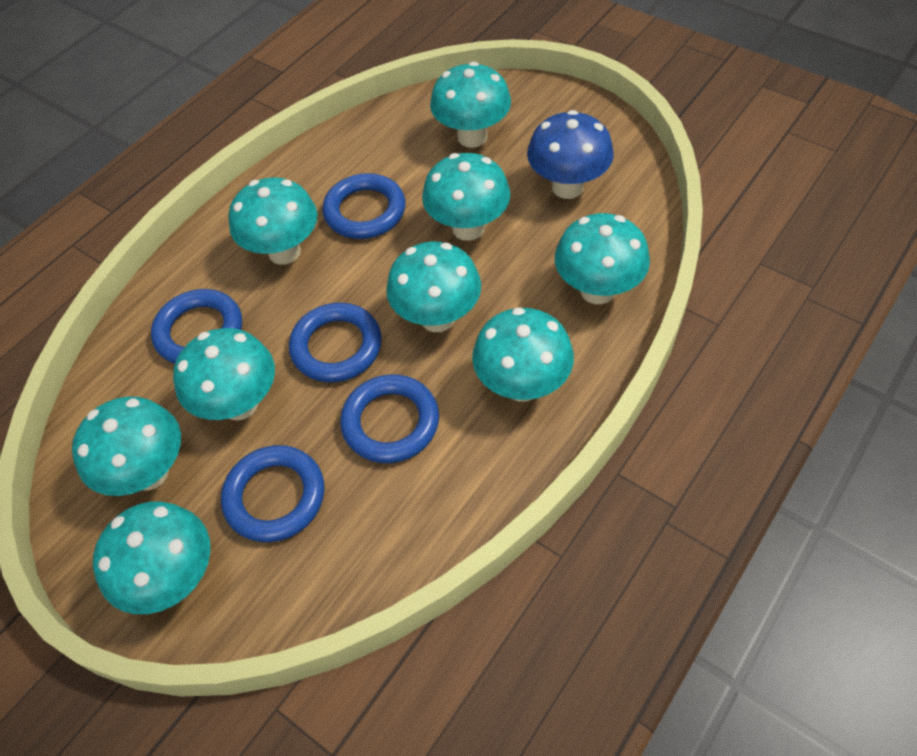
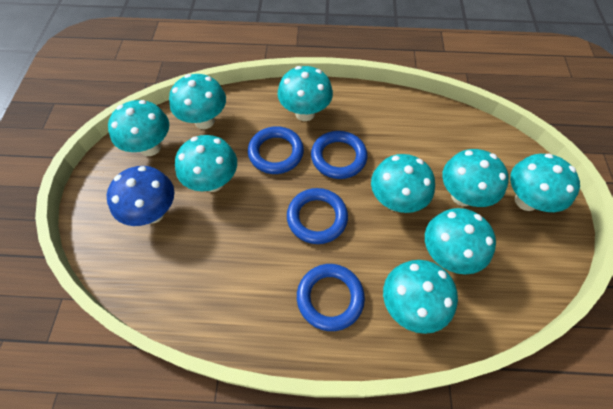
blue ring: 5 -> 4

